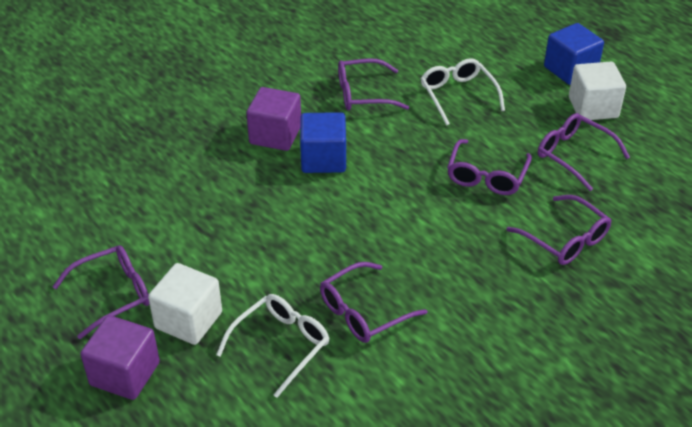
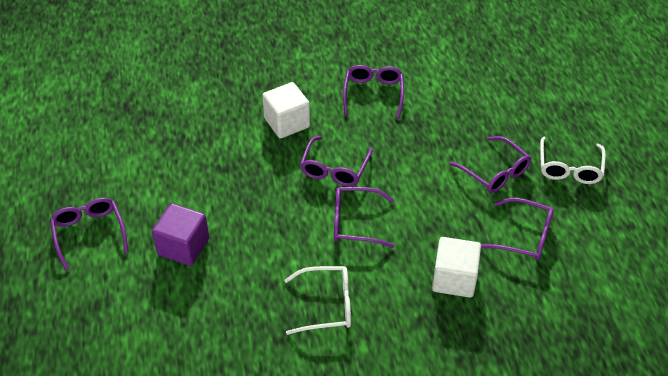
blue cube: 2 -> 0
purple cube: 2 -> 1

